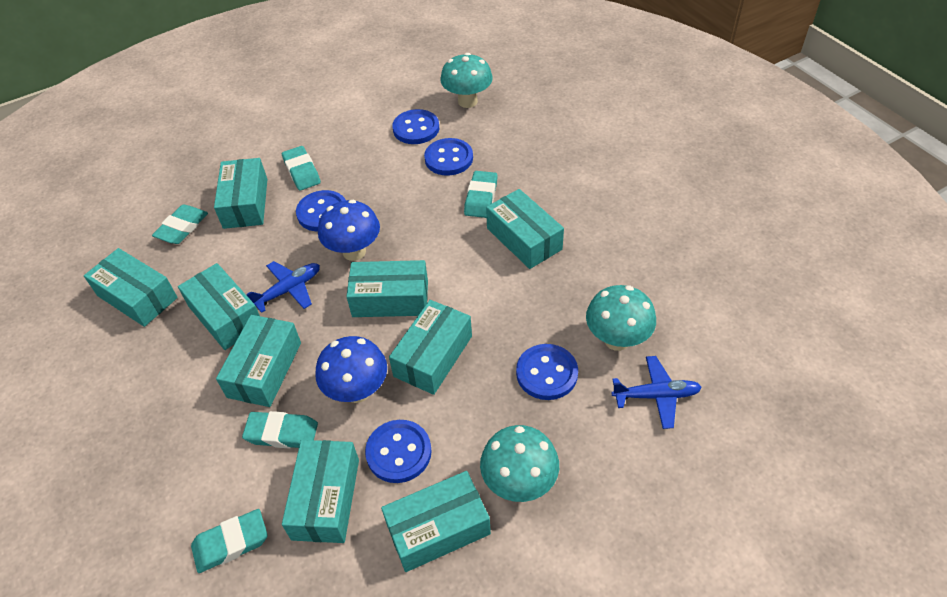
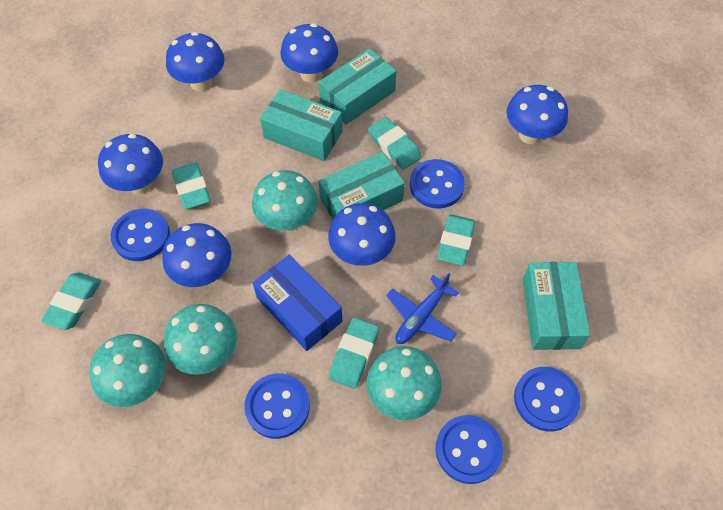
blue box: 0 -> 1
blue mushroom: 2 -> 6
blue plane: 2 -> 1
turquoise box: 9 -> 4
turquoise mushroom: 3 -> 4

